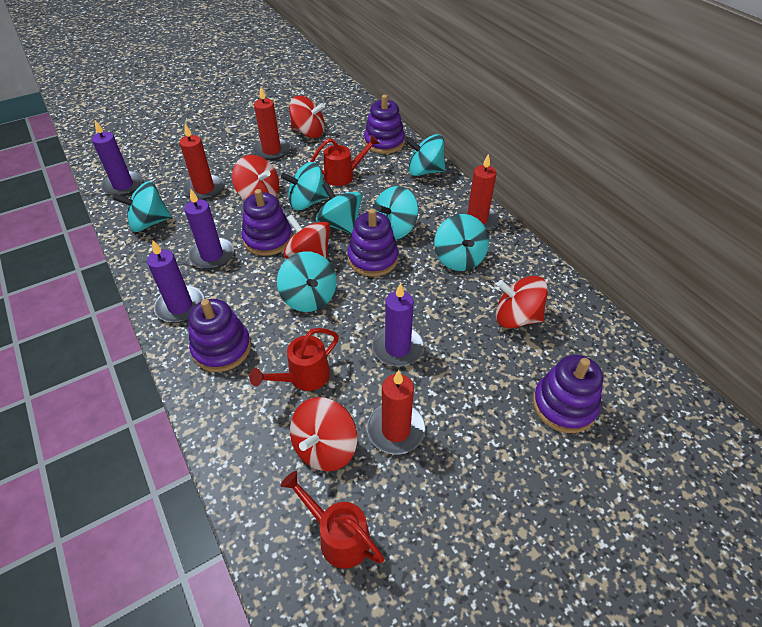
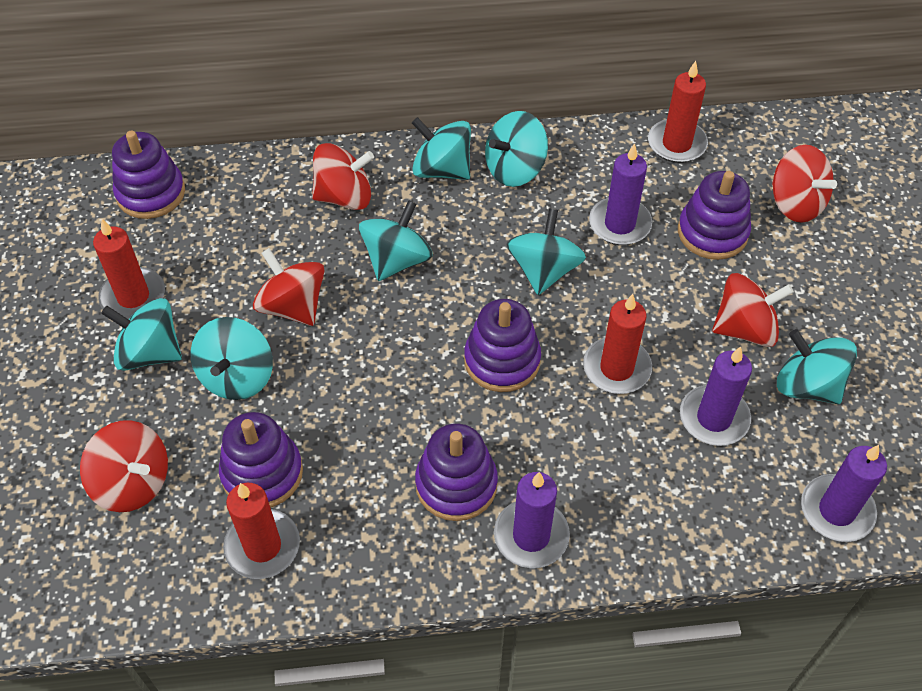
red watering can: 3 -> 0

